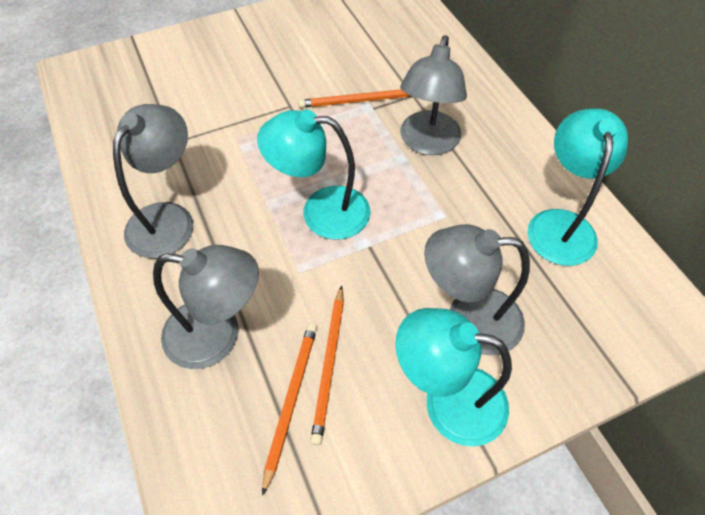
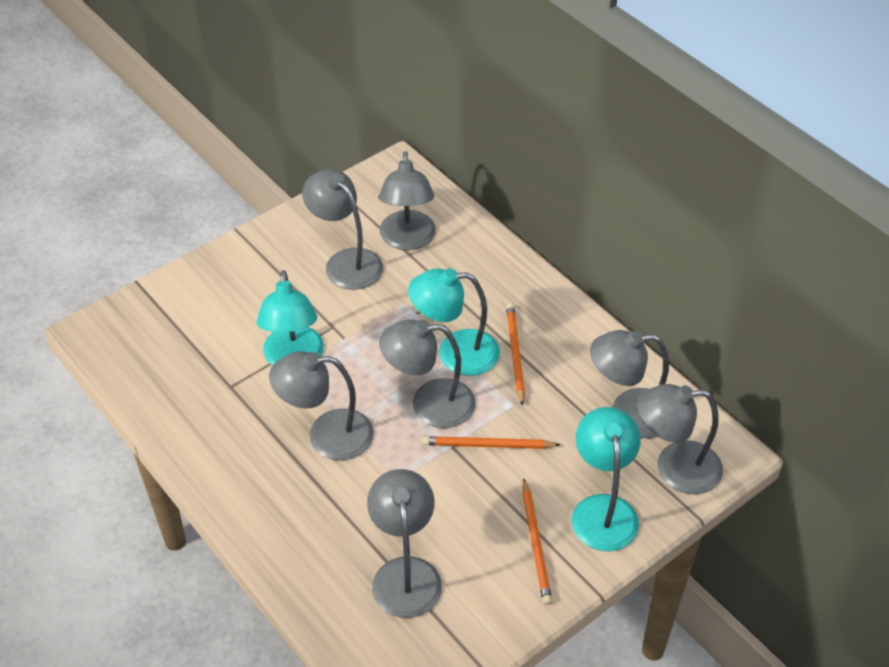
grey lamp: 4 -> 7

